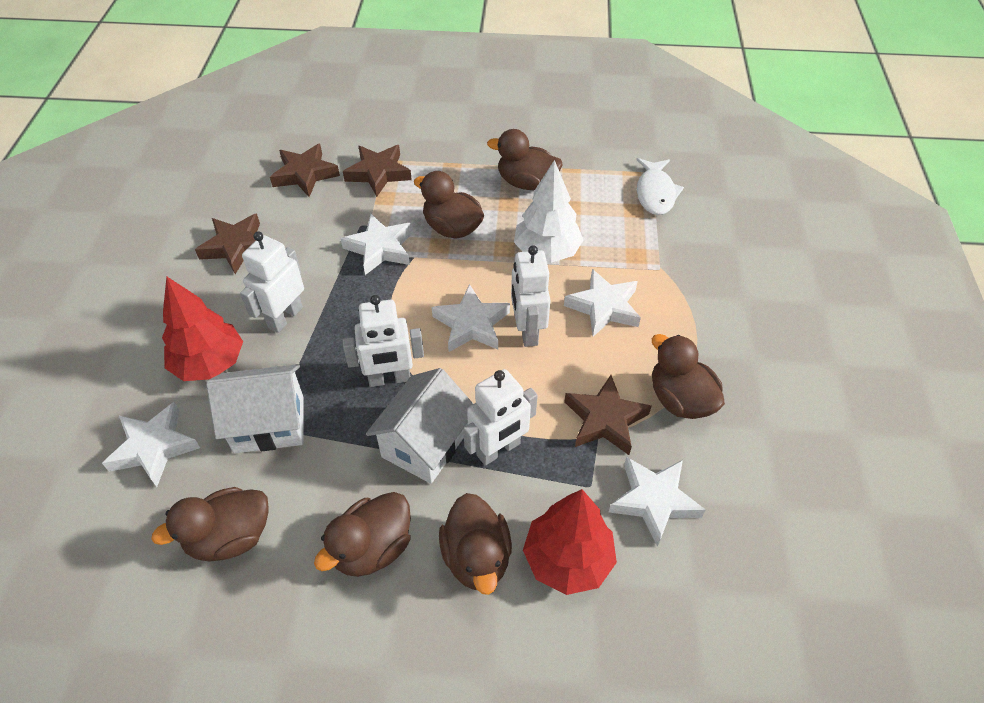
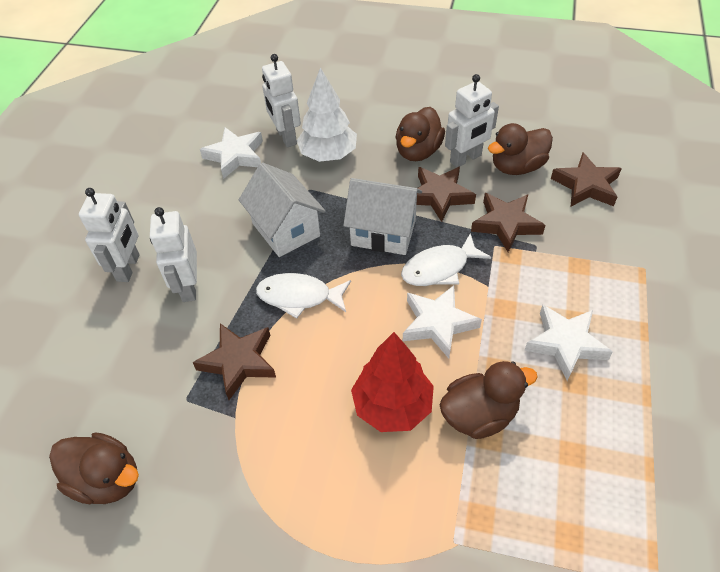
brown duck: 6 -> 4
red tree: 2 -> 1
white fish: 1 -> 2
white star: 5 -> 3

